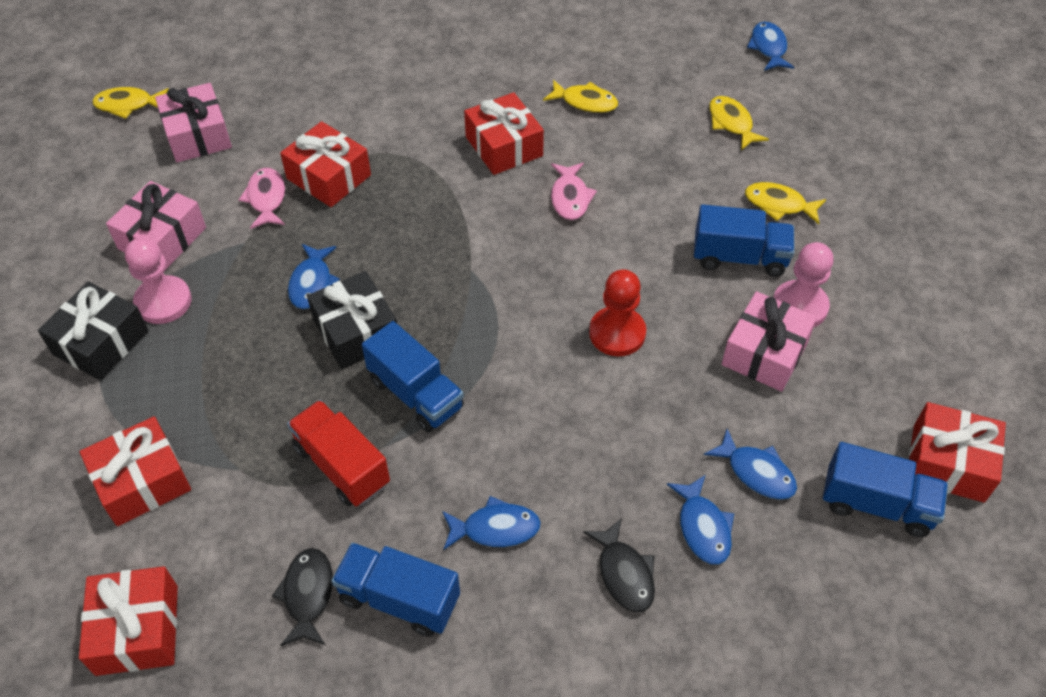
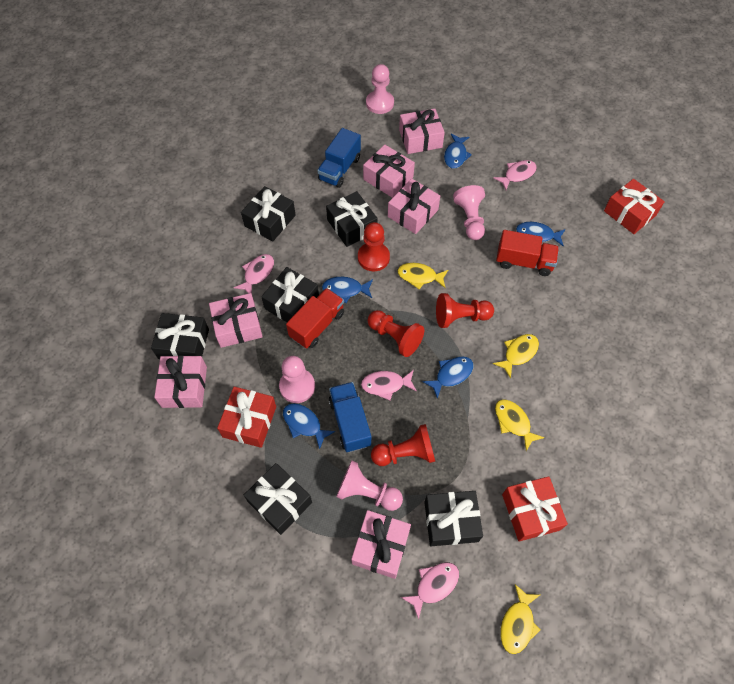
black fish: 2 -> 0
black gift: 2 -> 6
blue truck: 4 -> 2
pink fish: 2 -> 4
pink gift: 3 -> 6
pink pawn: 2 -> 4
red gift: 5 -> 3
red pawn: 1 -> 4
red truck: 1 -> 2

